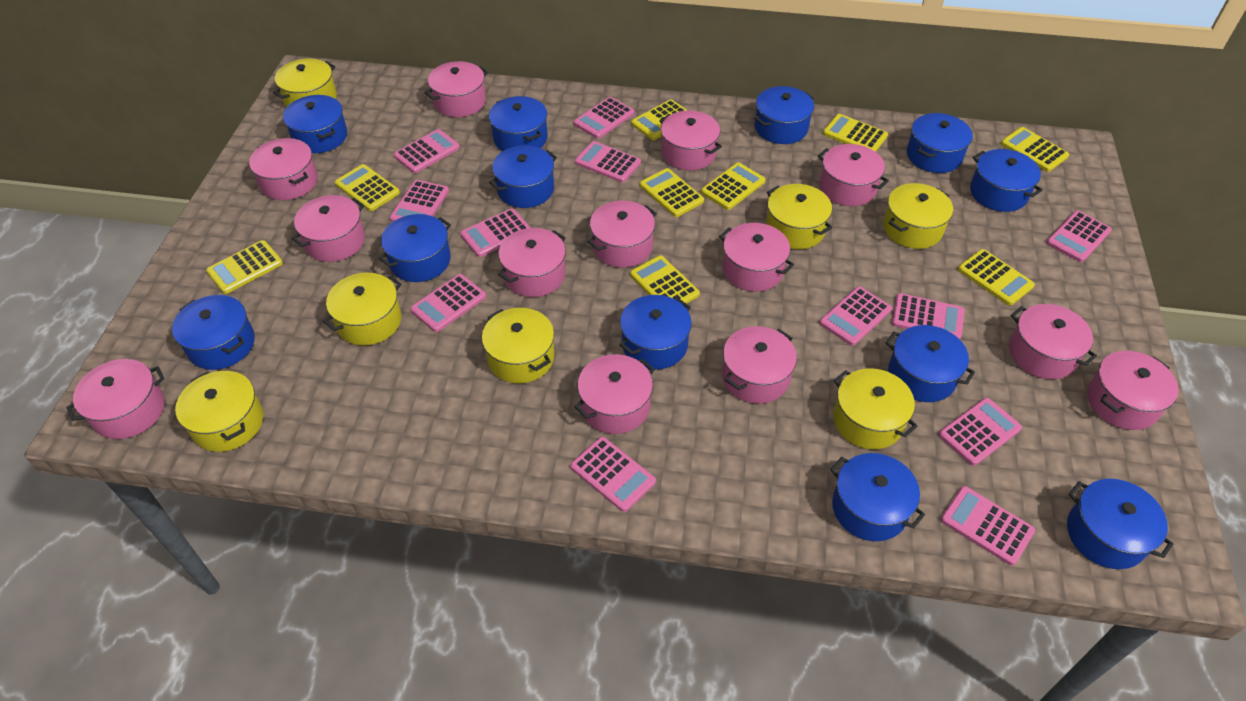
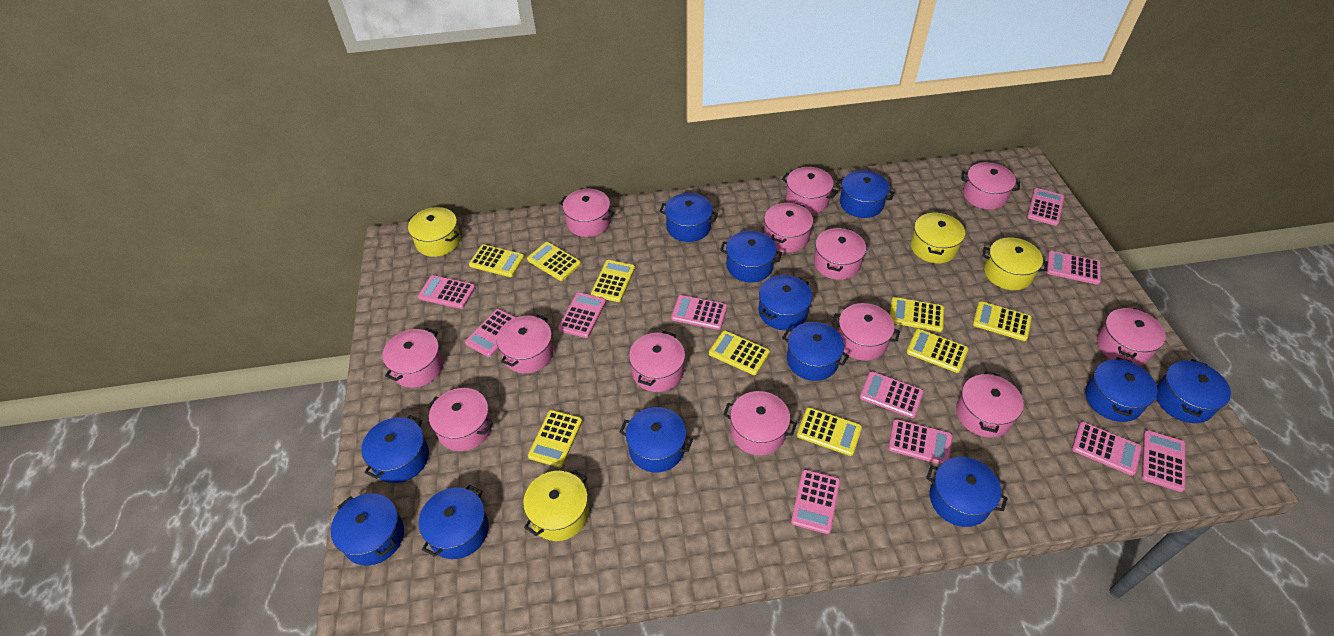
pink calculator: 12 -> 11
yellow pot: 7 -> 4

